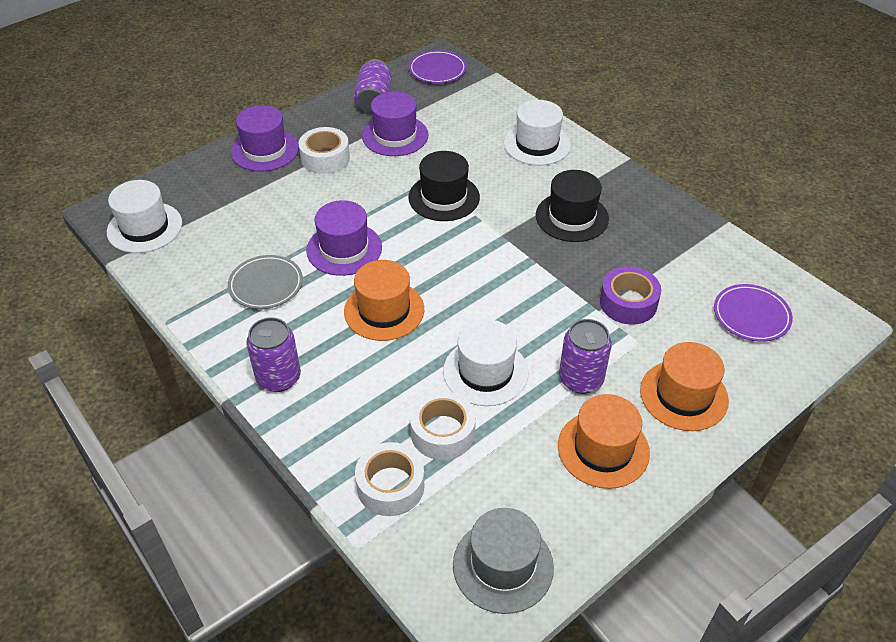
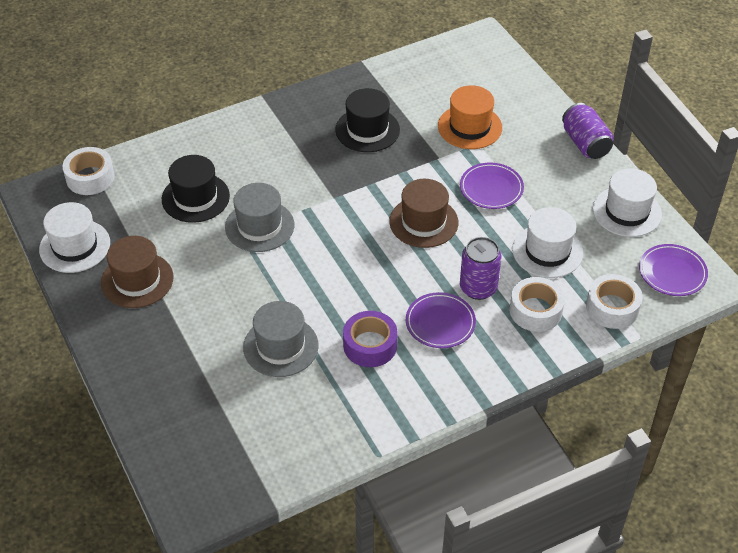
brown hat: 0 -> 2
grey hat: 1 -> 2
grey plate: 1 -> 0
orange hat: 3 -> 1
purple can: 3 -> 2
purple hat: 3 -> 0
purple plate: 2 -> 3

